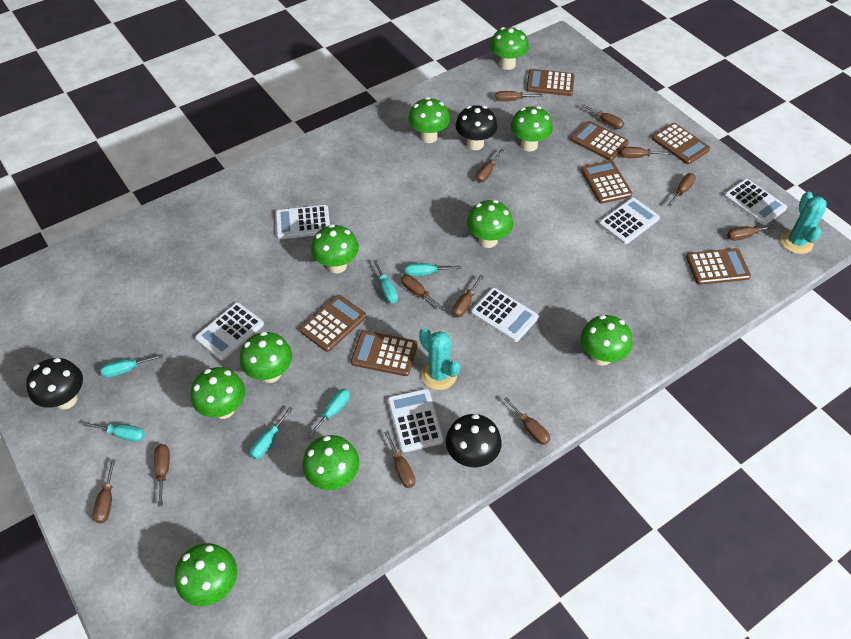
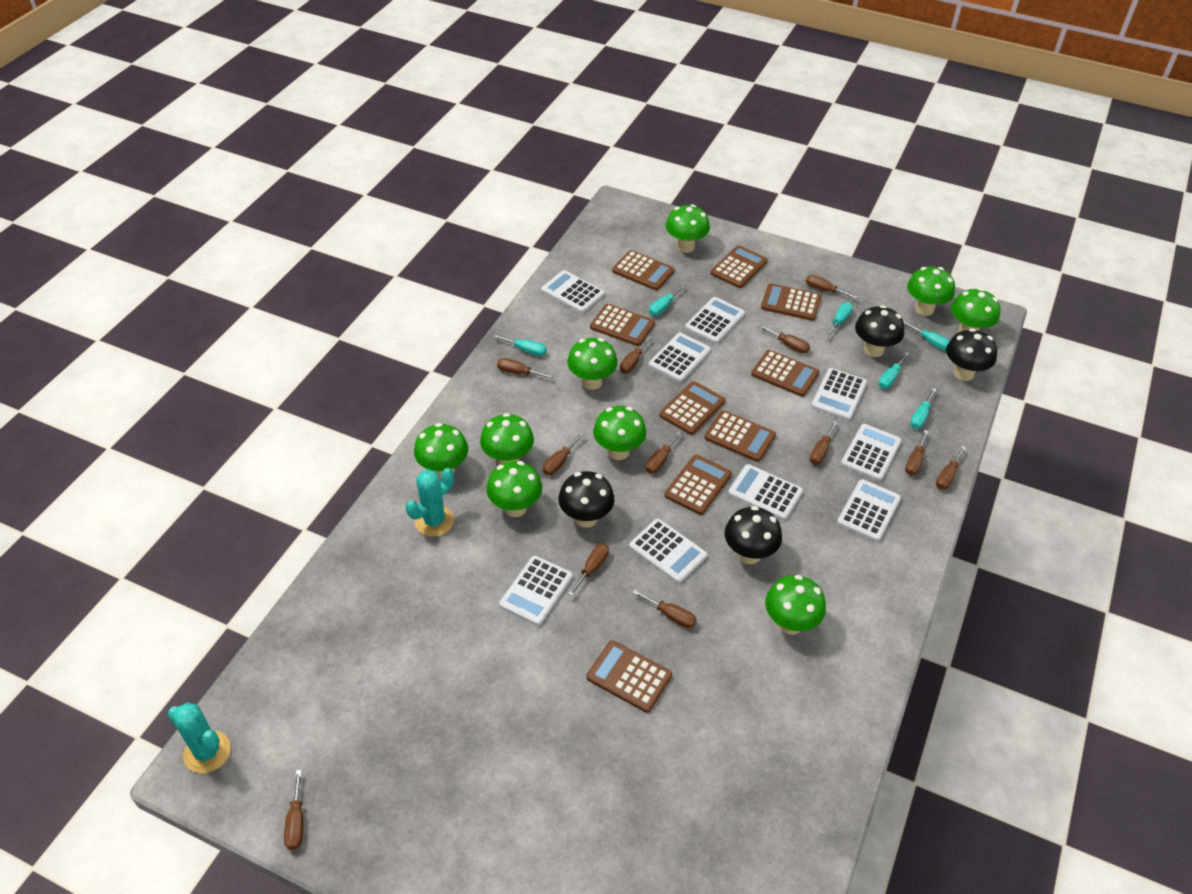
black mushroom: 3 -> 4
brown calculator: 7 -> 9
green mushroom: 10 -> 9
white calculator: 6 -> 9

